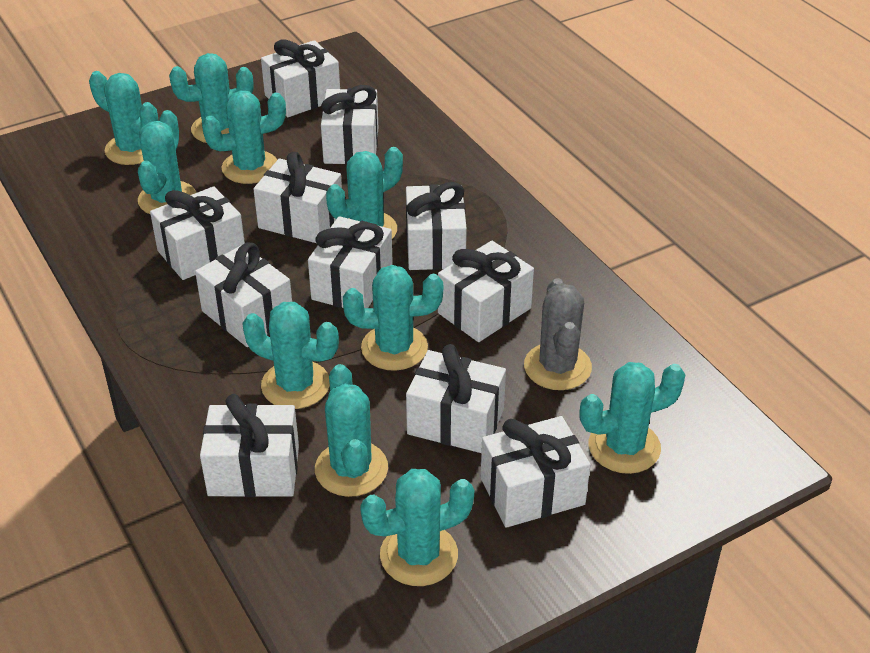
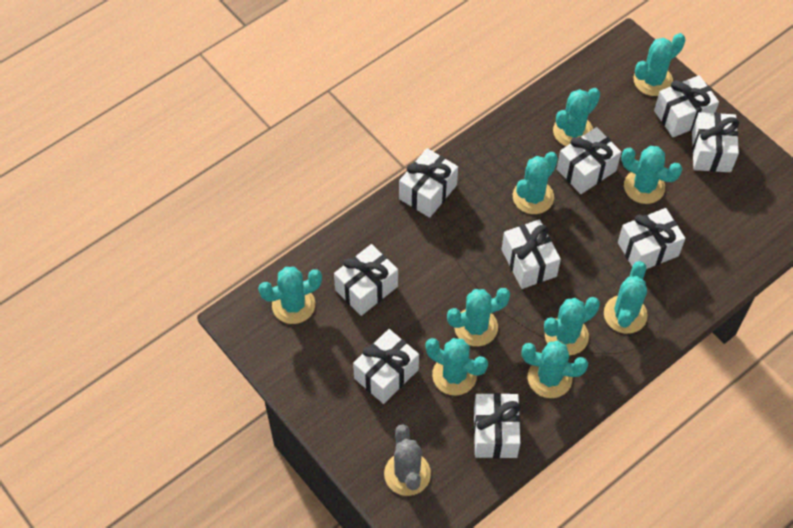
white gift: 11 -> 9

